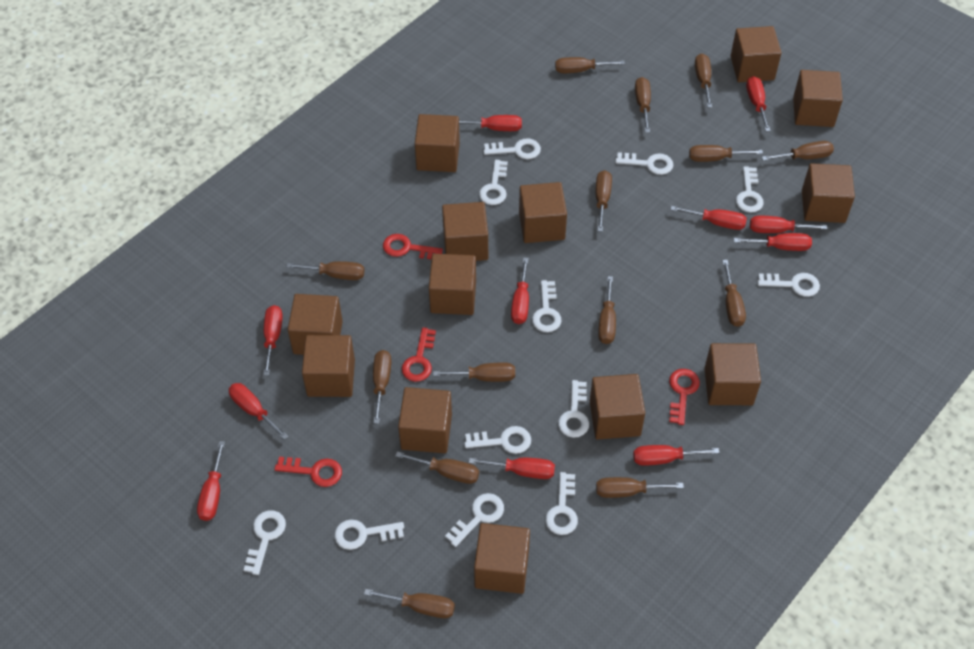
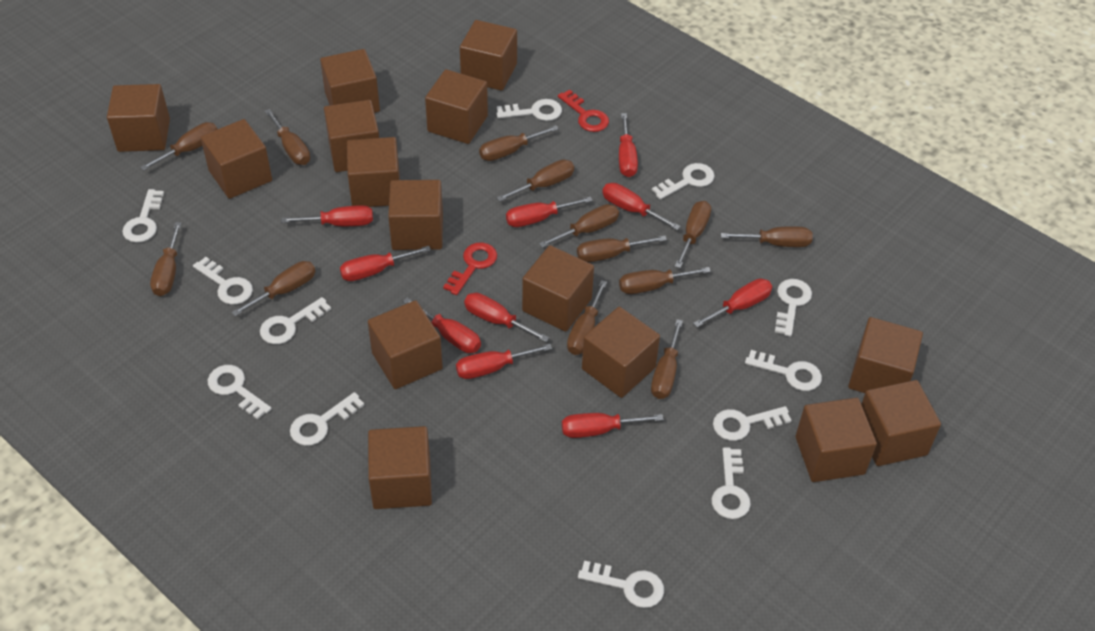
brown cube: 13 -> 15
brown screwdriver: 14 -> 13
red key: 4 -> 2
red screwdriver: 11 -> 10

